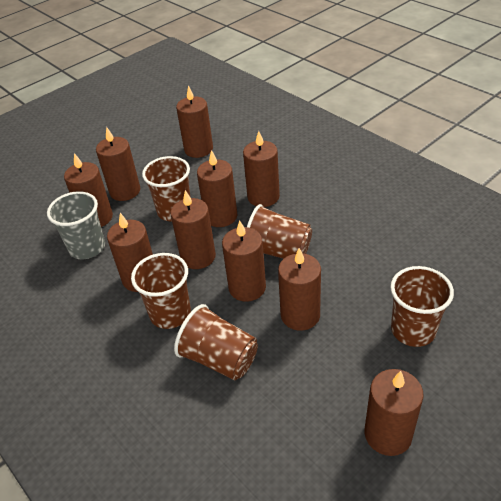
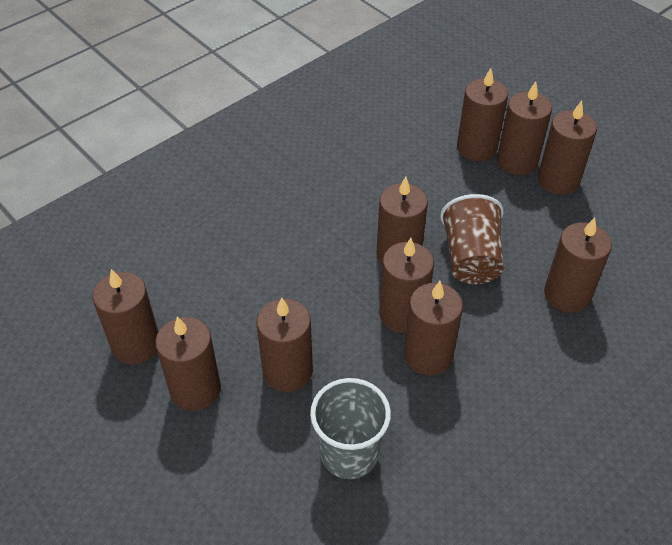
brown cup: 5 -> 1

